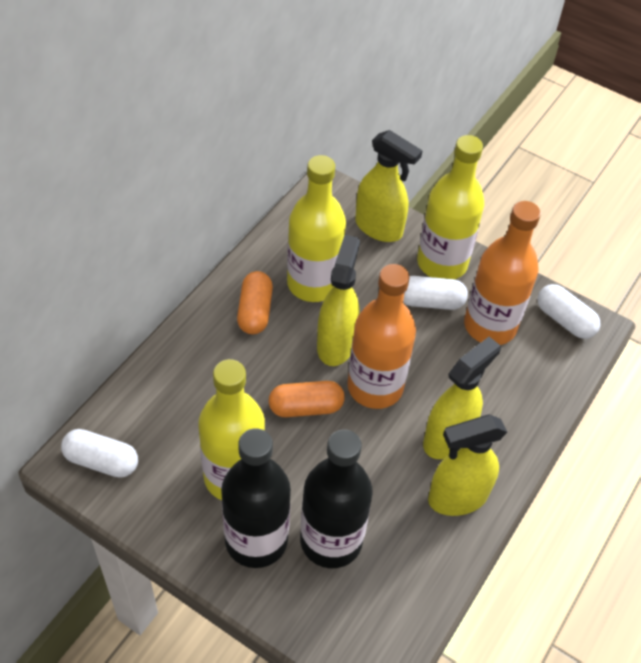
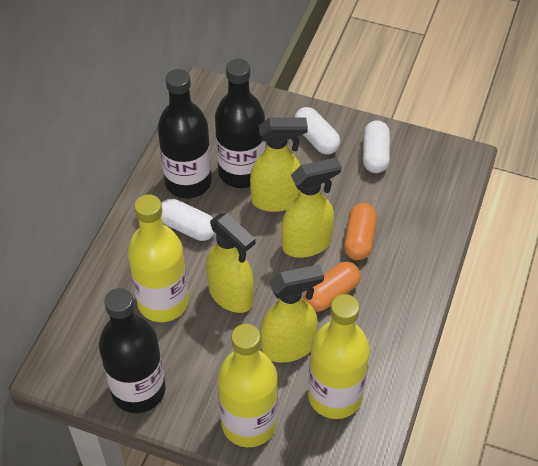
black bottle: 2 -> 3
orange bottle: 2 -> 0

